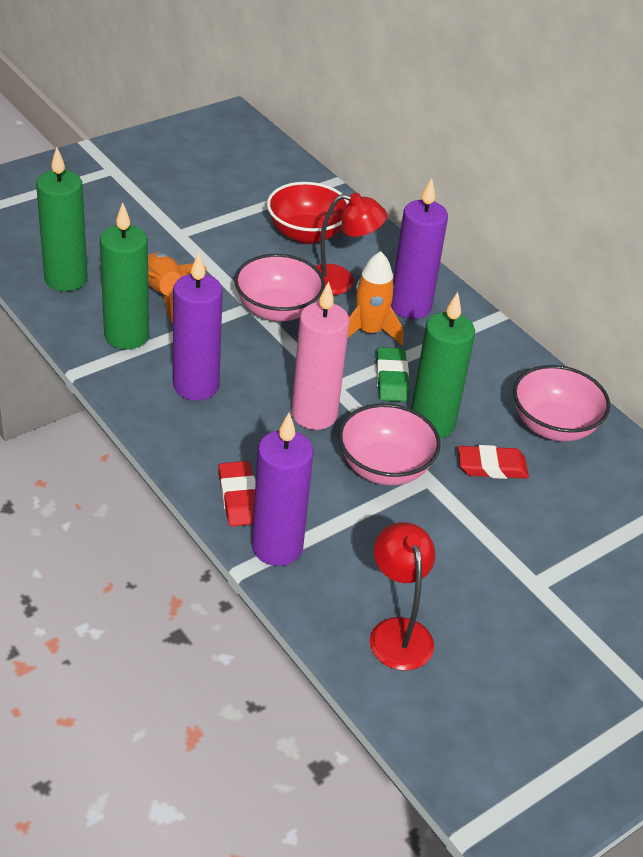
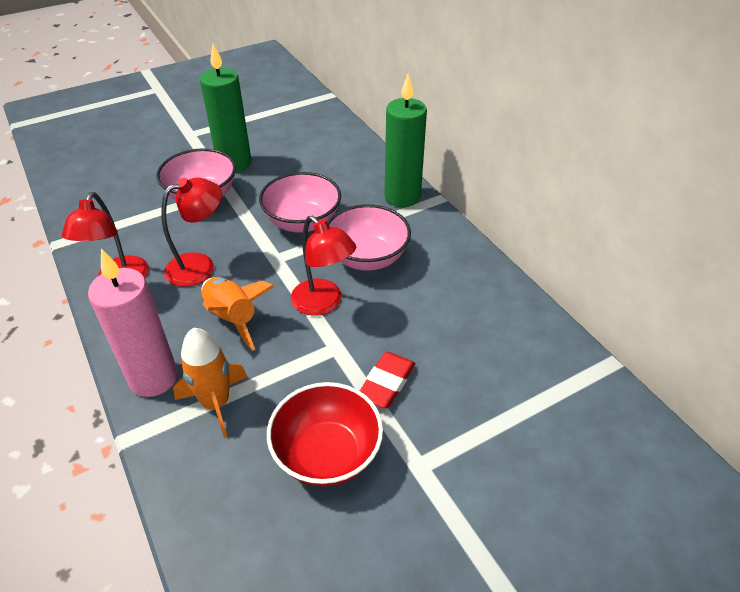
green candle: 3 -> 2
green eraser: 1 -> 0
purple candle: 3 -> 0
red eraser: 2 -> 1
red lamp: 2 -> 3

